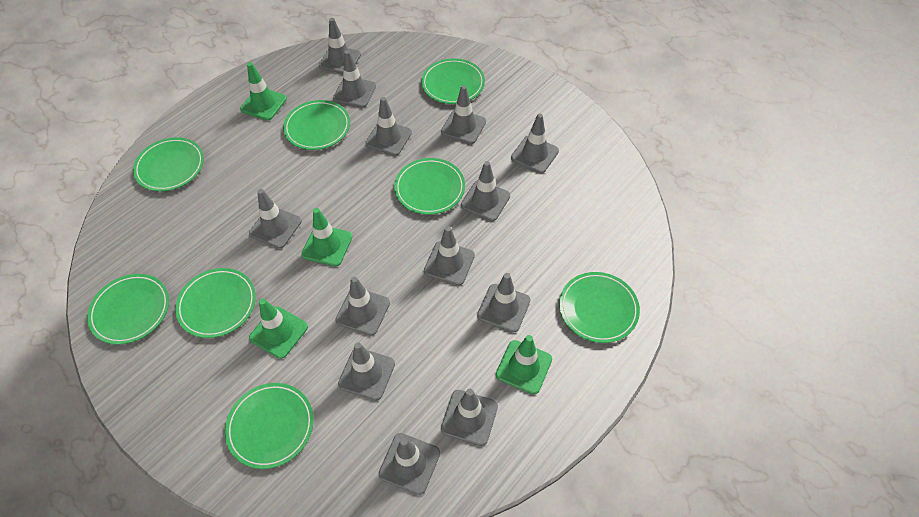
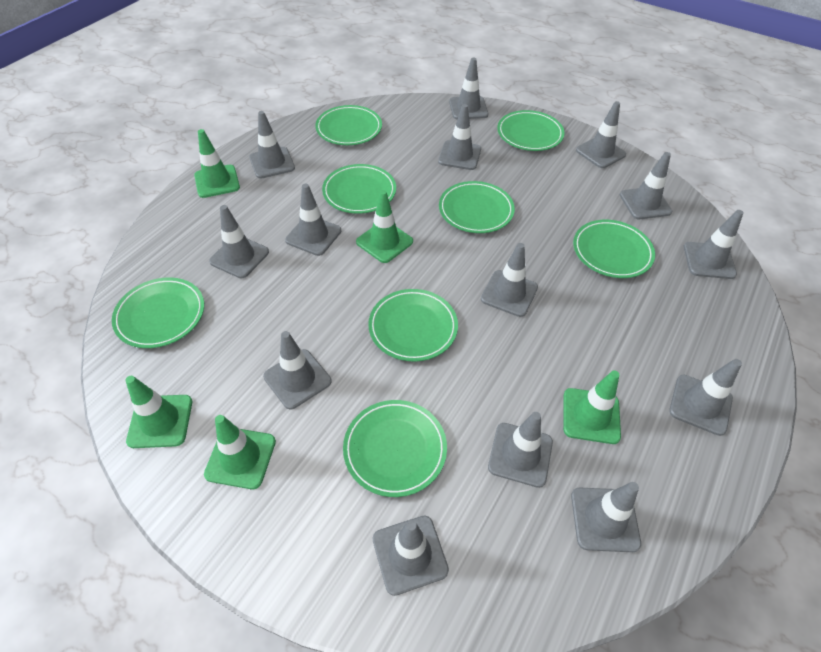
green traffic cone: 4 -> 5
grey traffic cone: 13 -> 14

